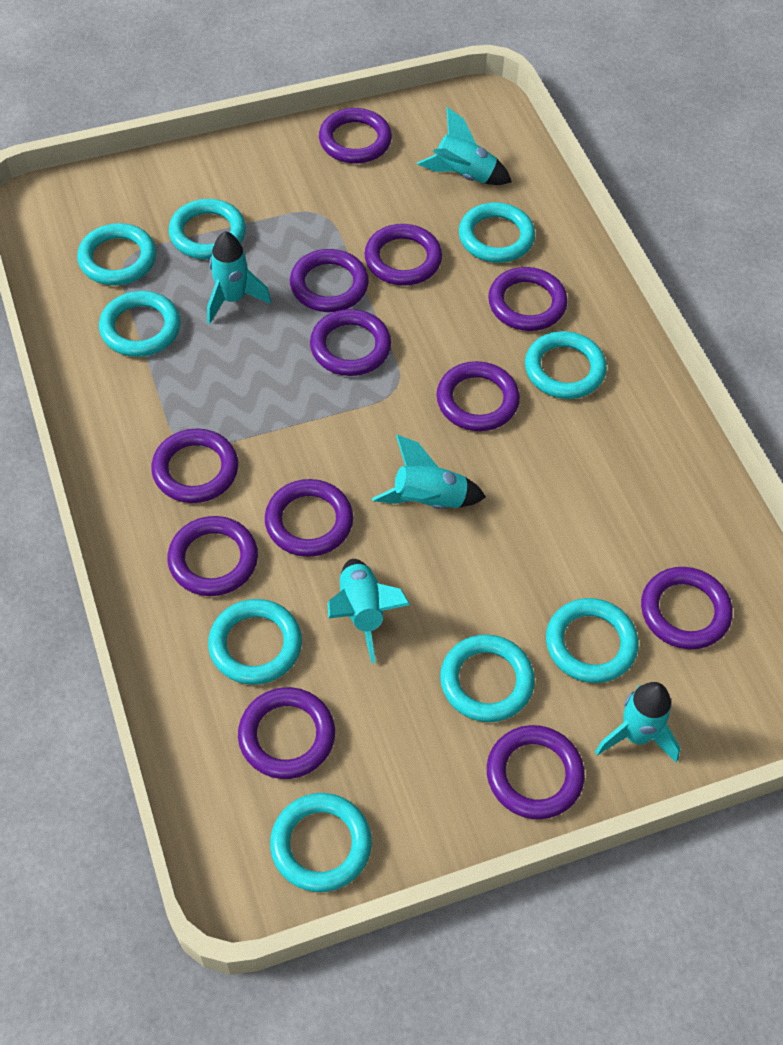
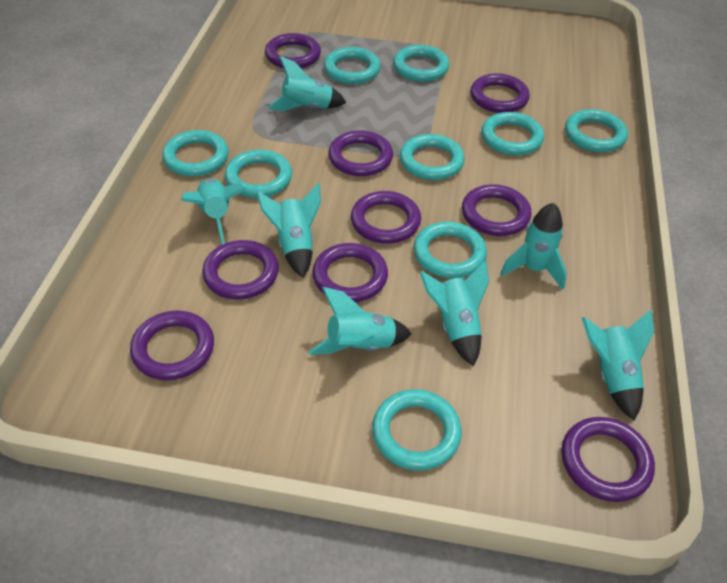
purple ring: 12 -> 9
turquoise rocket: 5 -> 7

